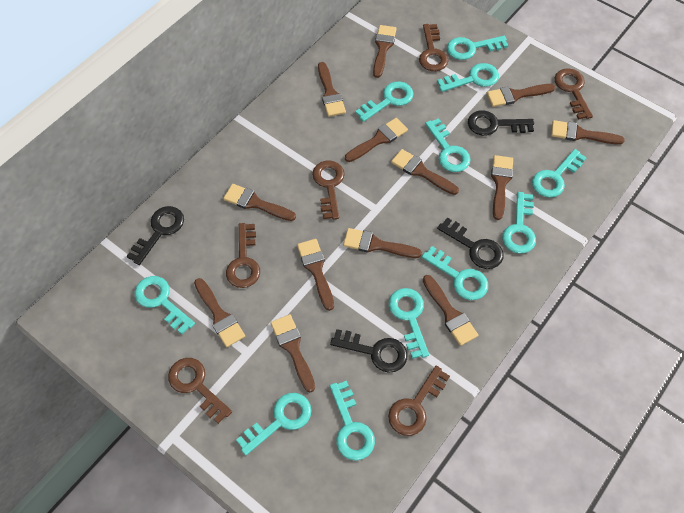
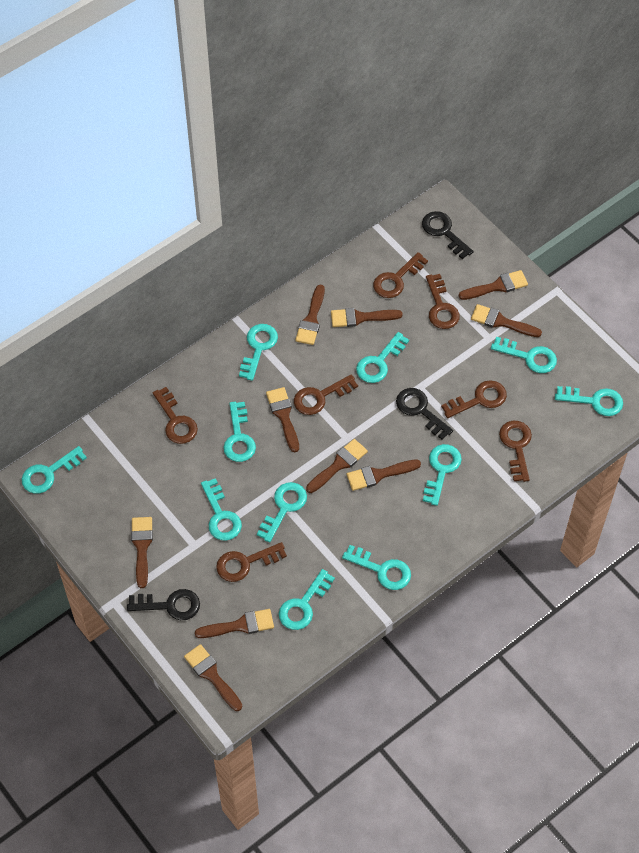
black key: 4 -> 3
brown brush: 13 -> 10
brown key: 6 -> 7

